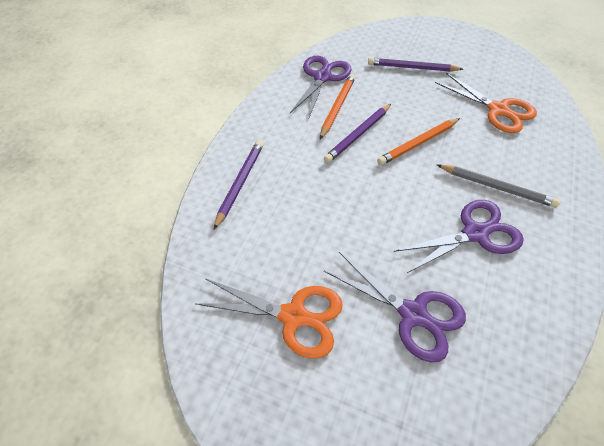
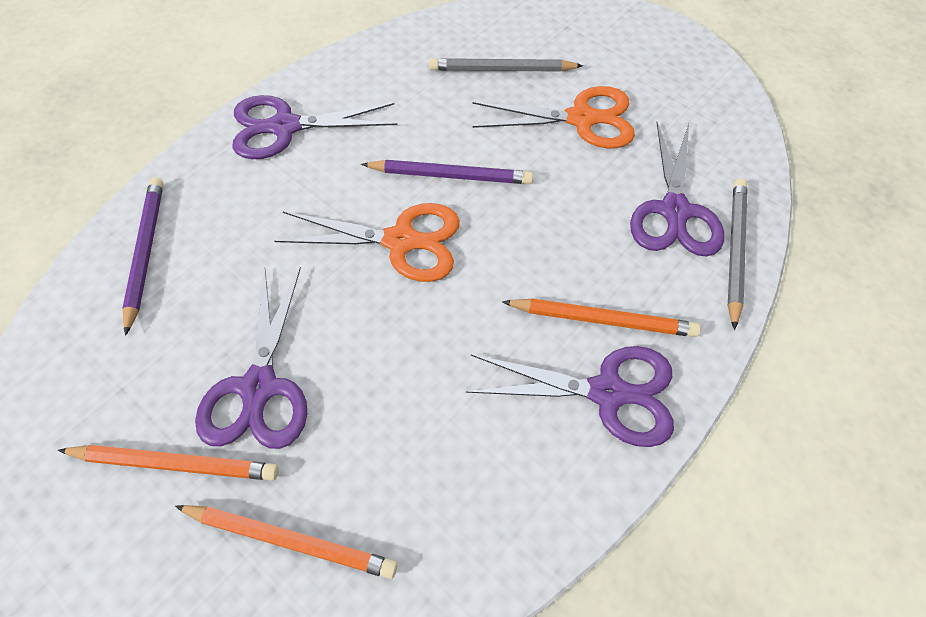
grey pencil: 1 -> 2
orange pencil: 2 -> 3
purple pencil: 3 -> 2
purple scissors: 3 -> 4

